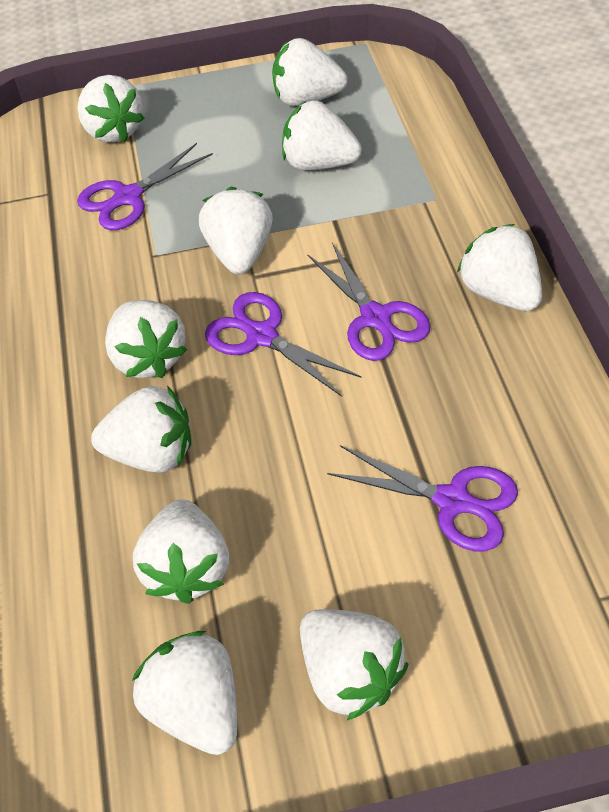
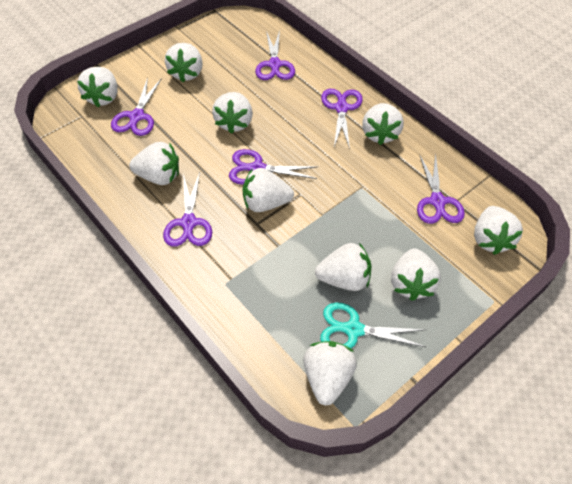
purple scissors: 4 -> 6
turquoise scissors: 0 -> 1

